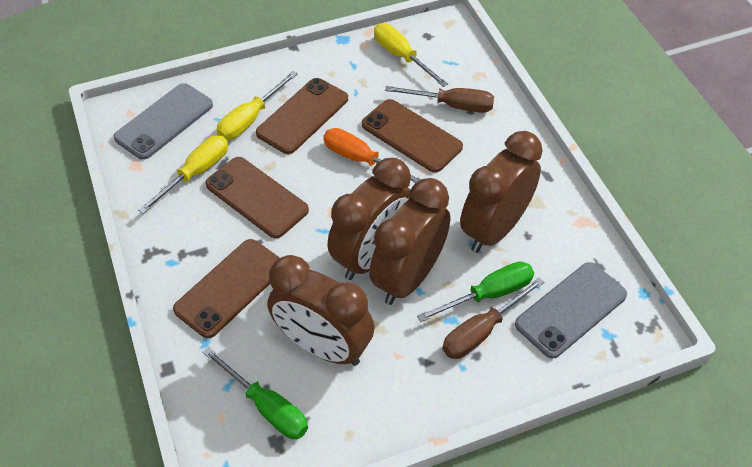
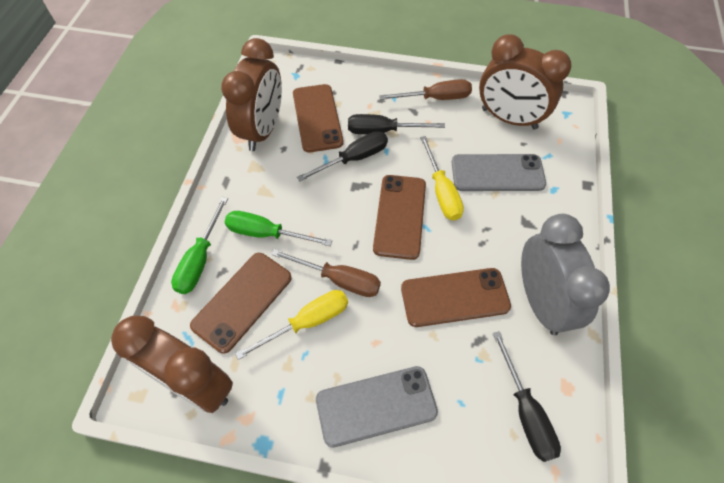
black screwdriver: 0 -> 3
brown clock: 4 -> 3
grey clock: 0 -> 1
orange screwdriver: 1 -> 0
yellow screwdriver: 3 -> 2

